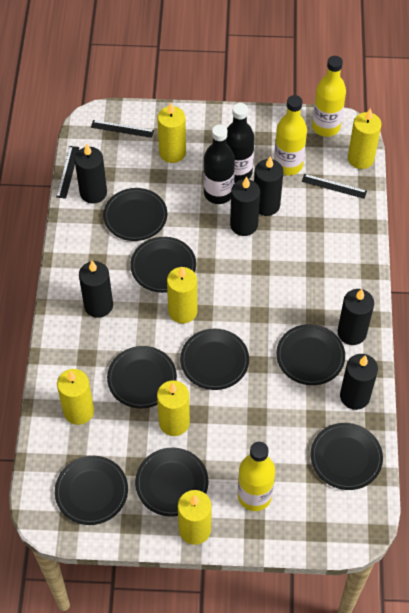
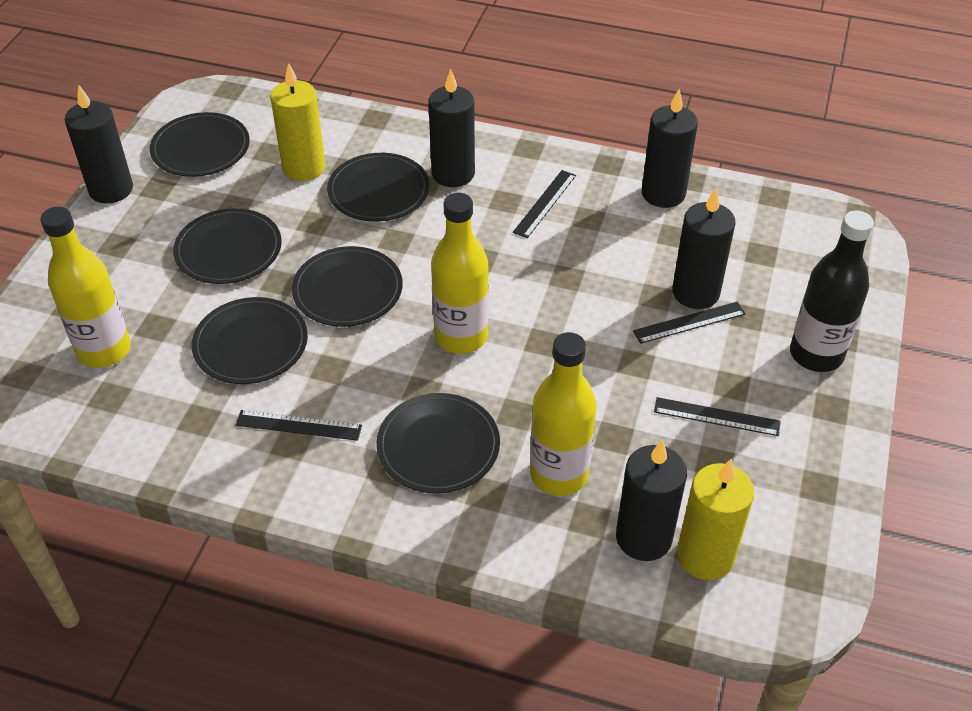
black bottle: 2 -> 1
black candle: 6 -> 5
black plate: 8 -> 6
black ruler: 3 -> 4
yellow candle: 6 -> 2

